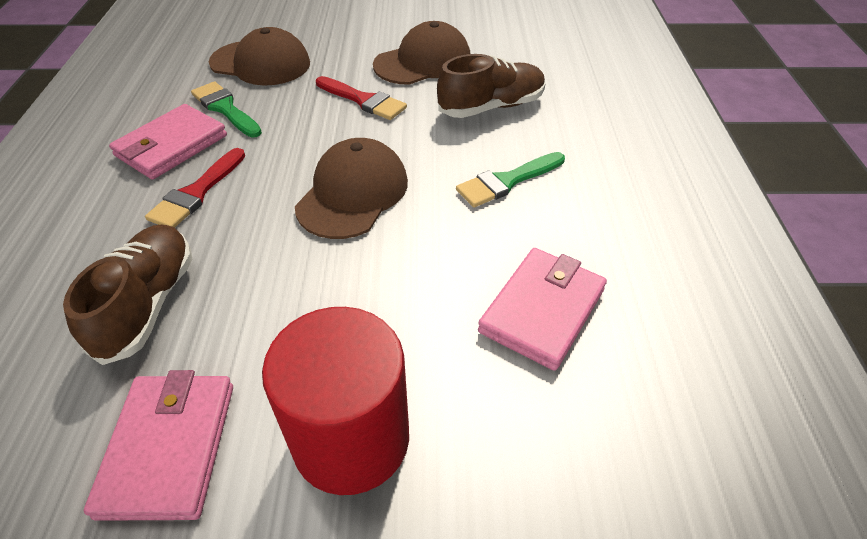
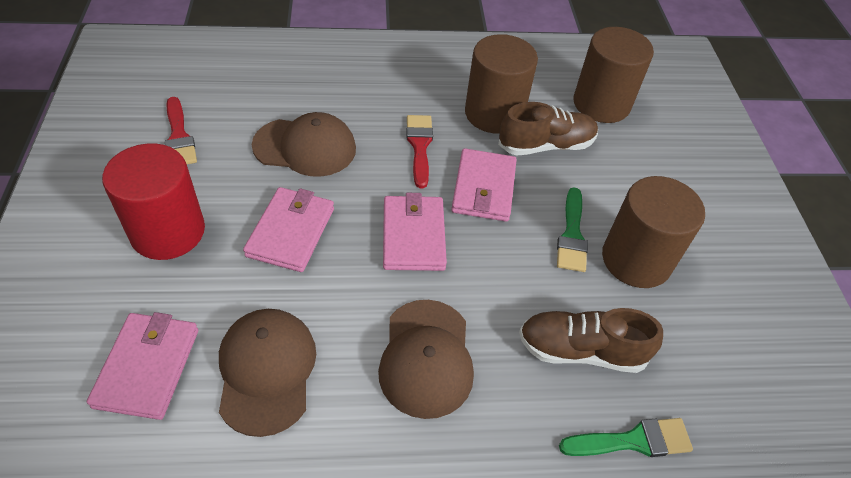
brown cylinder: 0 -> 3
pink wallet: 3 -> 4

